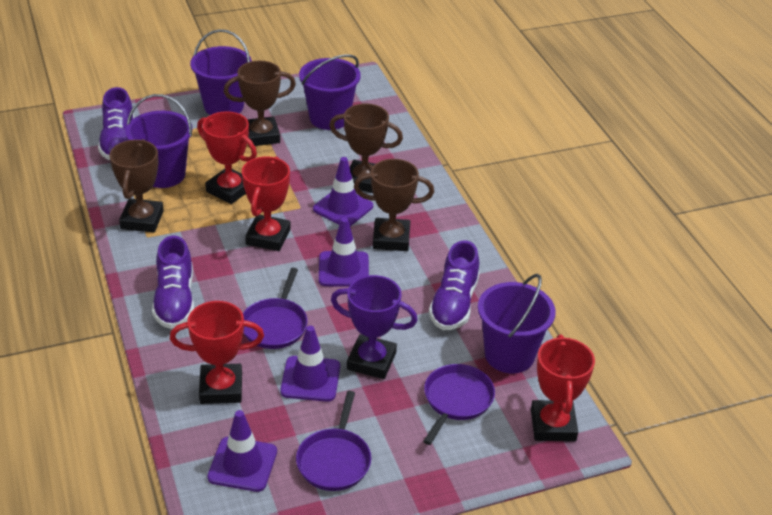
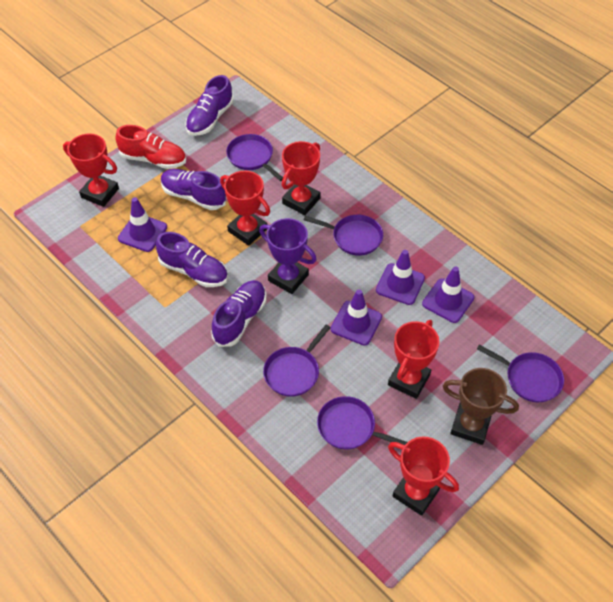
brown trophy: 4 -> 1
purple bucket: 4 -> 0
purple pan: 3 -> 5
purple shoe: 3 -> 4
red shoe: 0 -> 1
red trophy: 4 -> 5

